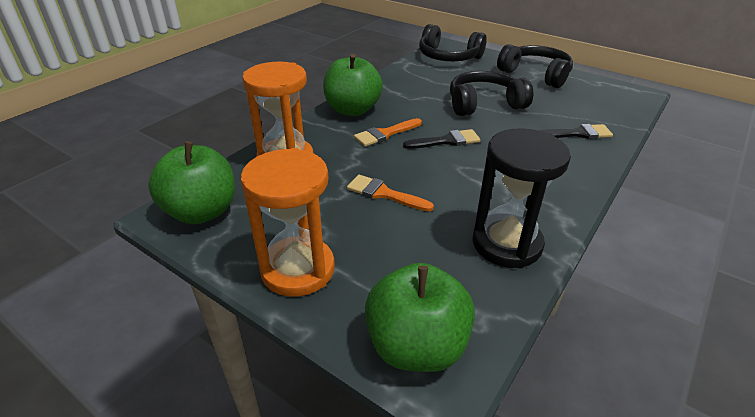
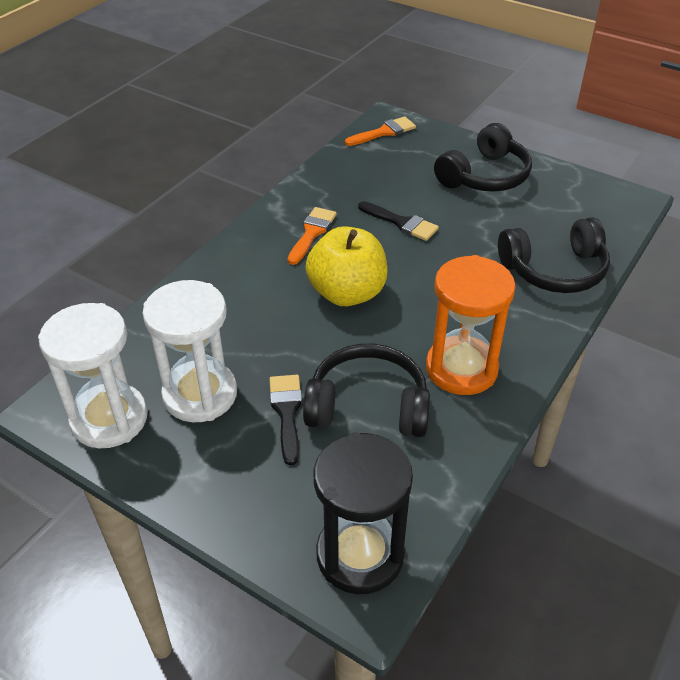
green apple: 3 -> 0
orange hourglass: 2 -> 1
white hourglass: 0 -> 2
yellow apple: 0 -> 1

